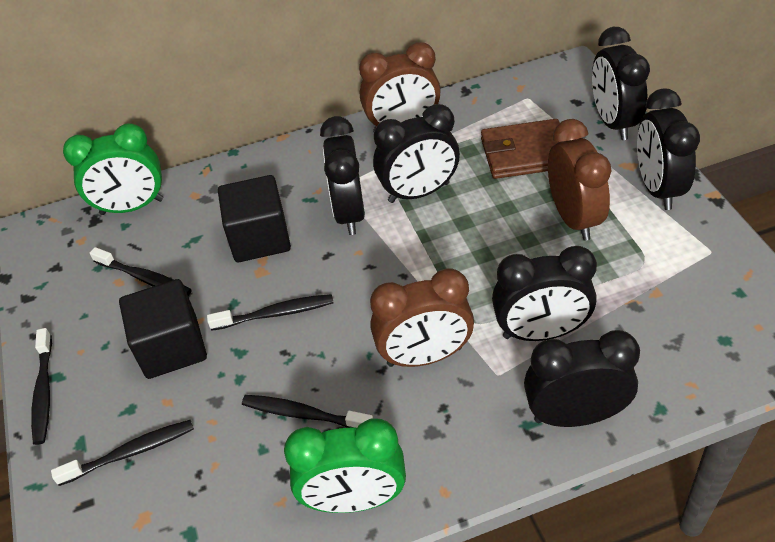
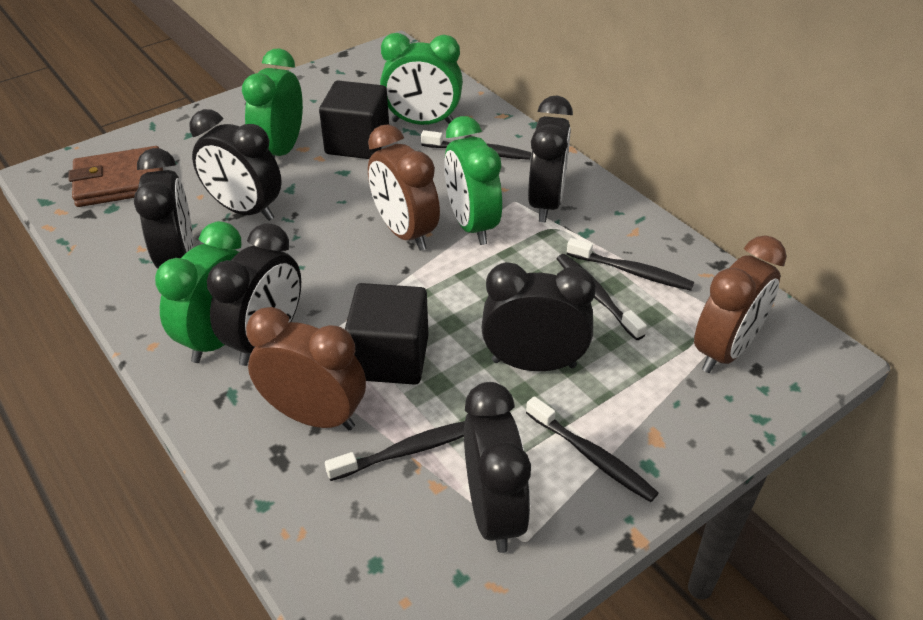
green clock: 2 -> 4

